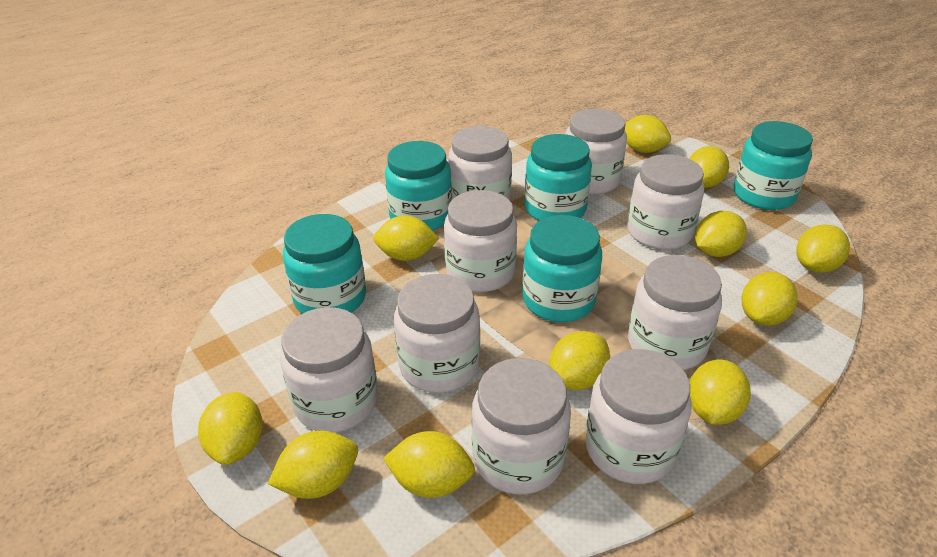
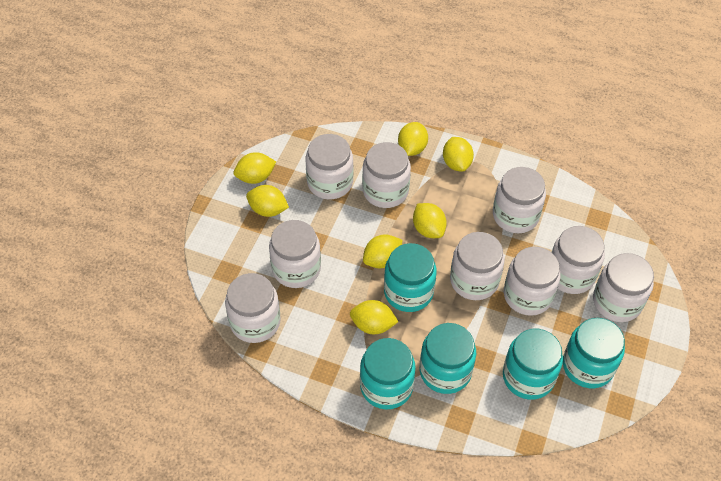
yellow lemon: 11 -> 7

